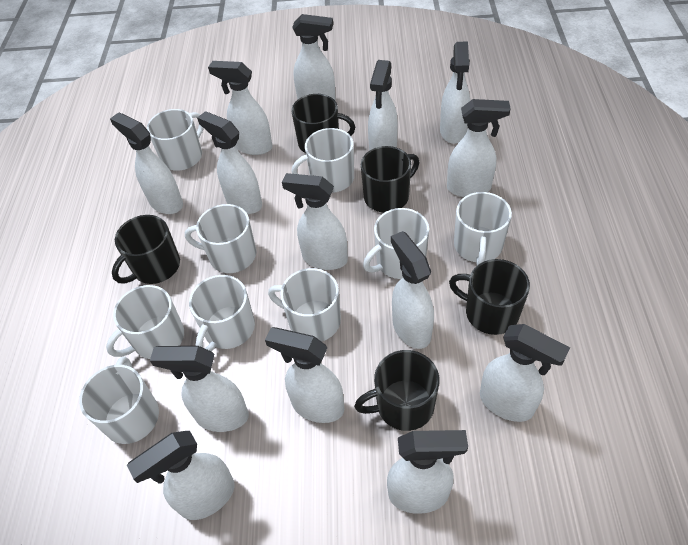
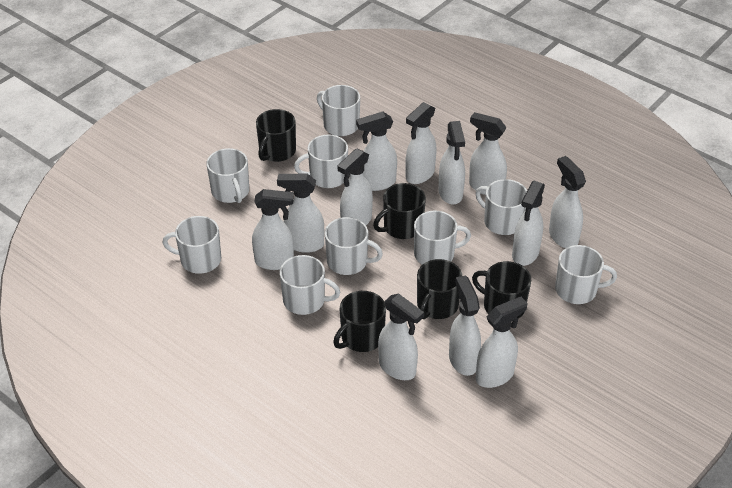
white spray bottle: 14 -> 12

